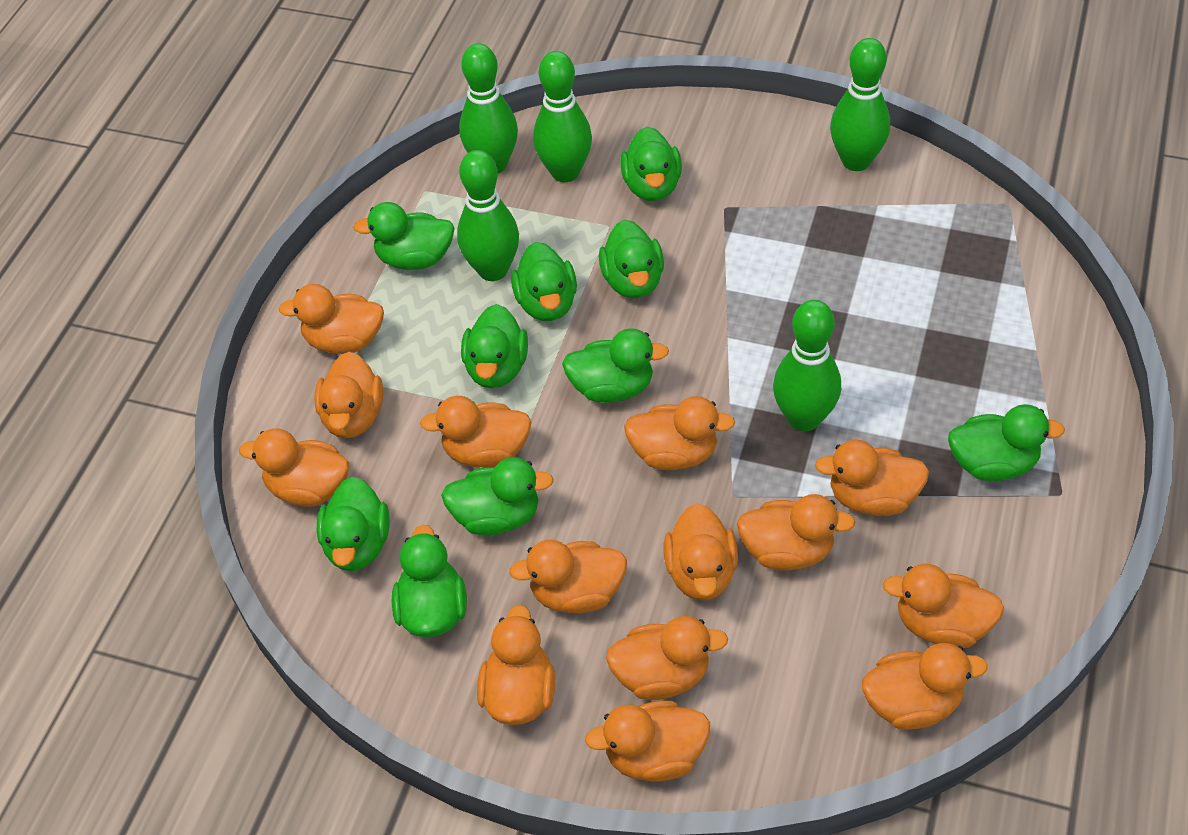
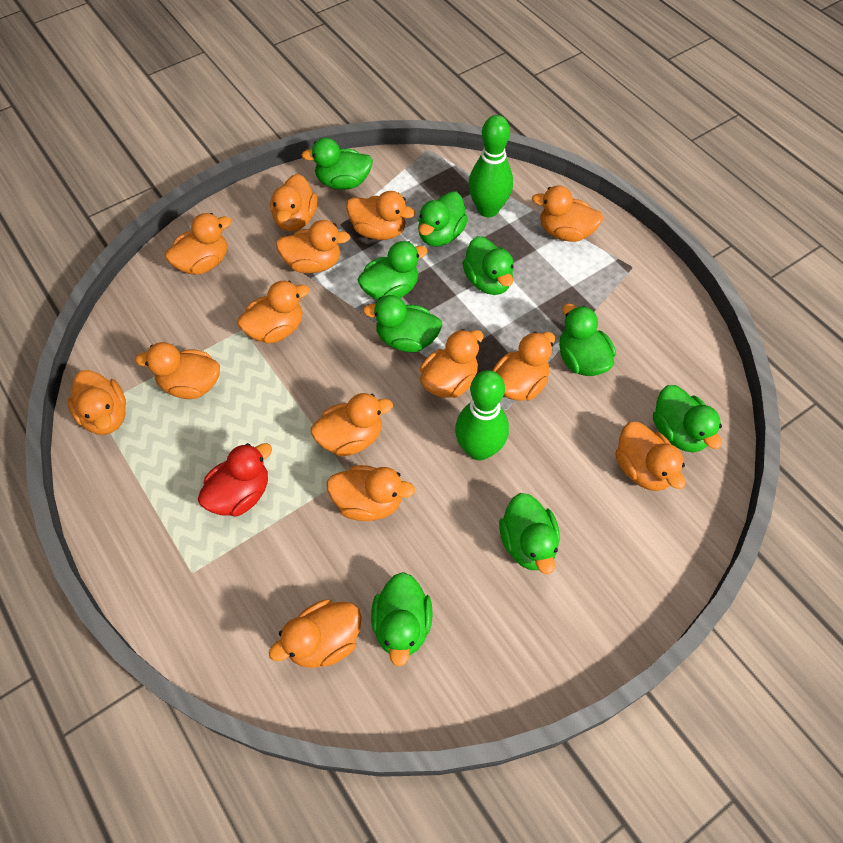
green bowling pin: 5 -> 2
green duck: 10 -> 9
red duck: 0 -> 1

